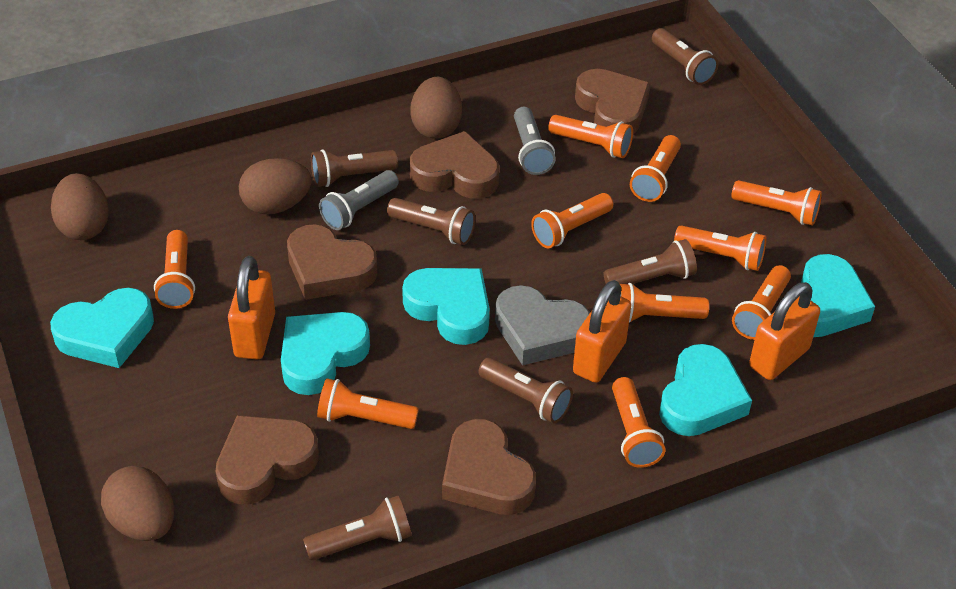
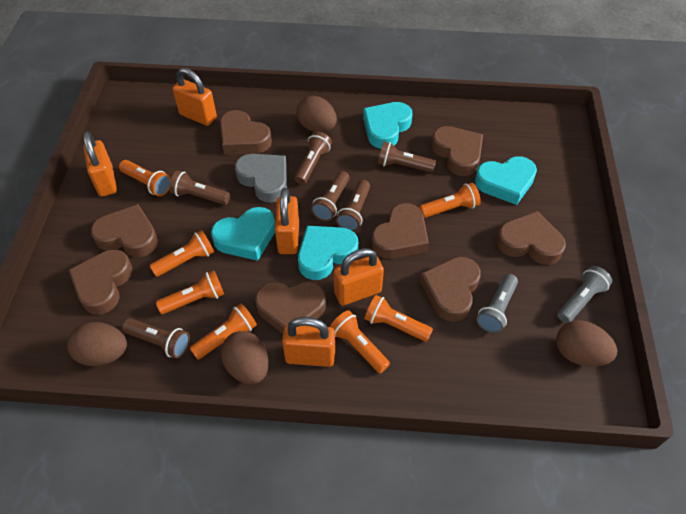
brown heart: 5 -> 8
orange flashlight: 10 -> 7
orange padlock: 3 -> 5
turquoise heart: 5 -> 4

